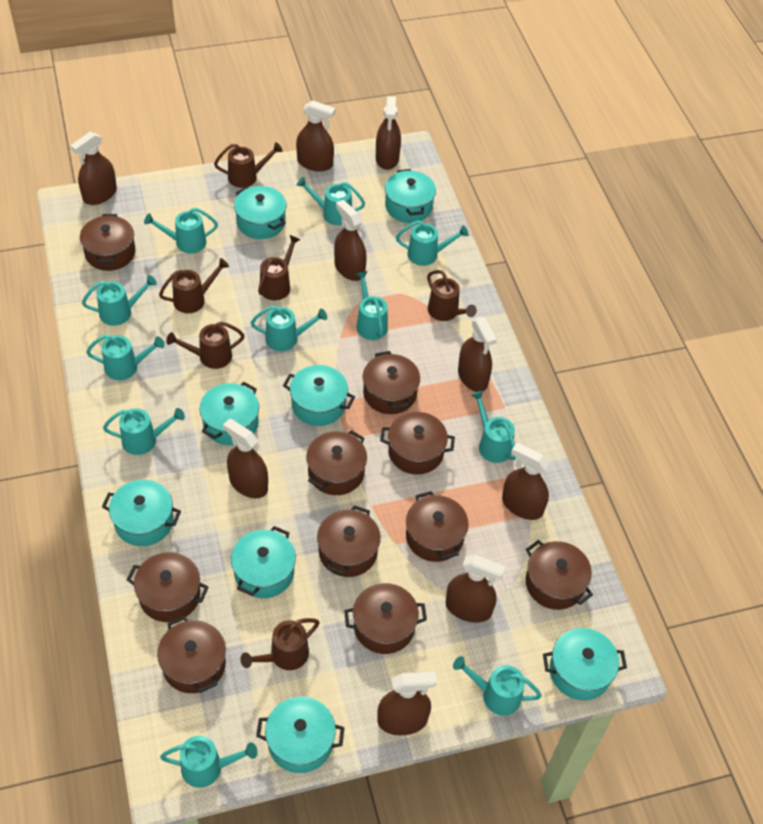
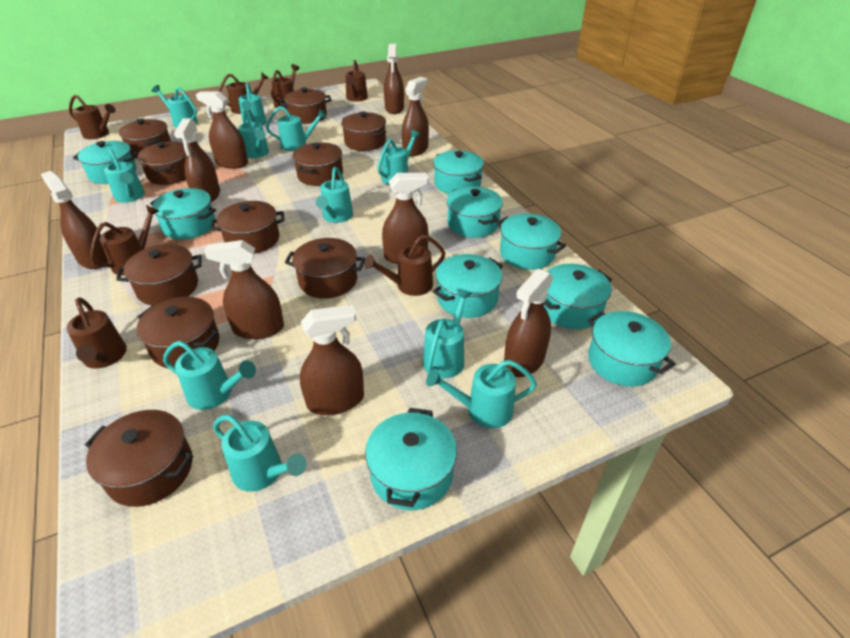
brown watering can: 6 -> 7
turquoise pot: 8 -> 9

